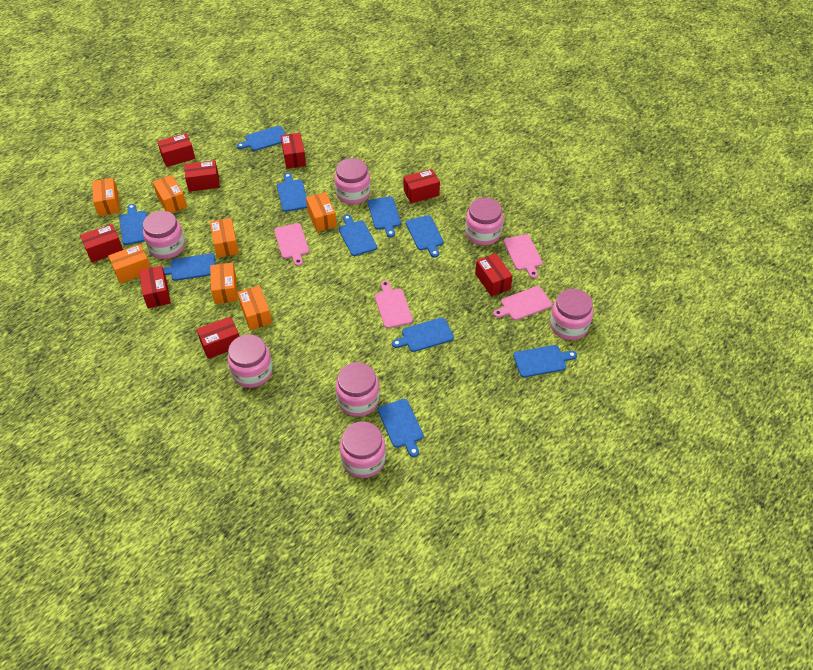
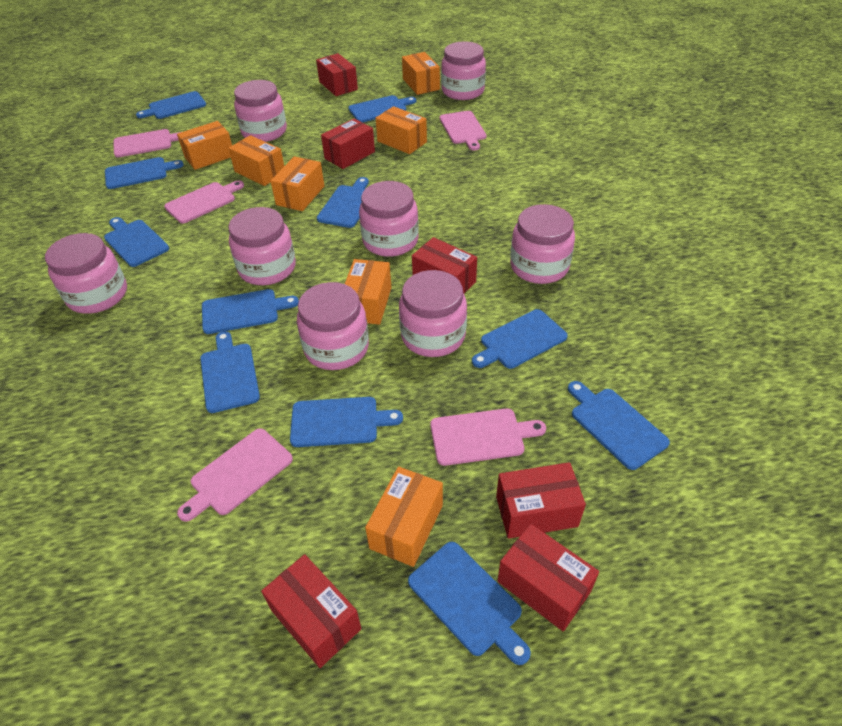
blue cutting board: 10 -> 11
pink cutting board: 4 -> 5
pink jar: 7 -> 8
red box: 8 -> 6

